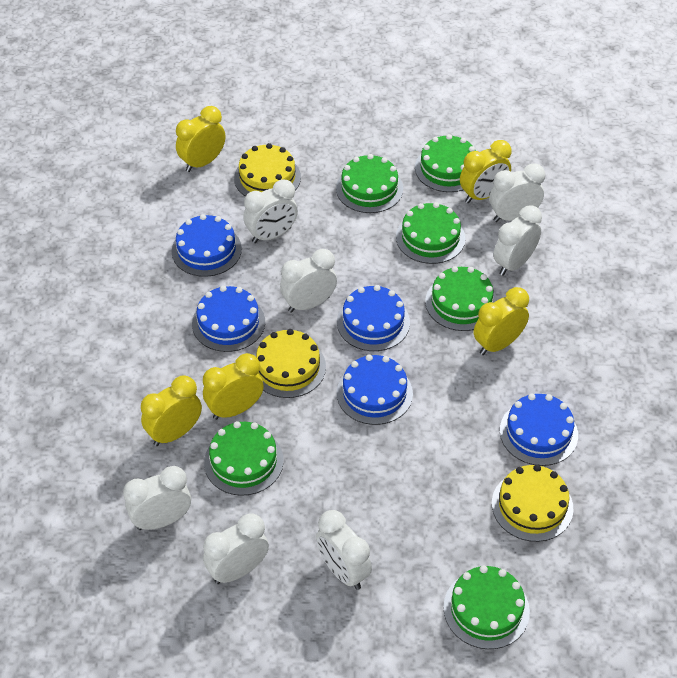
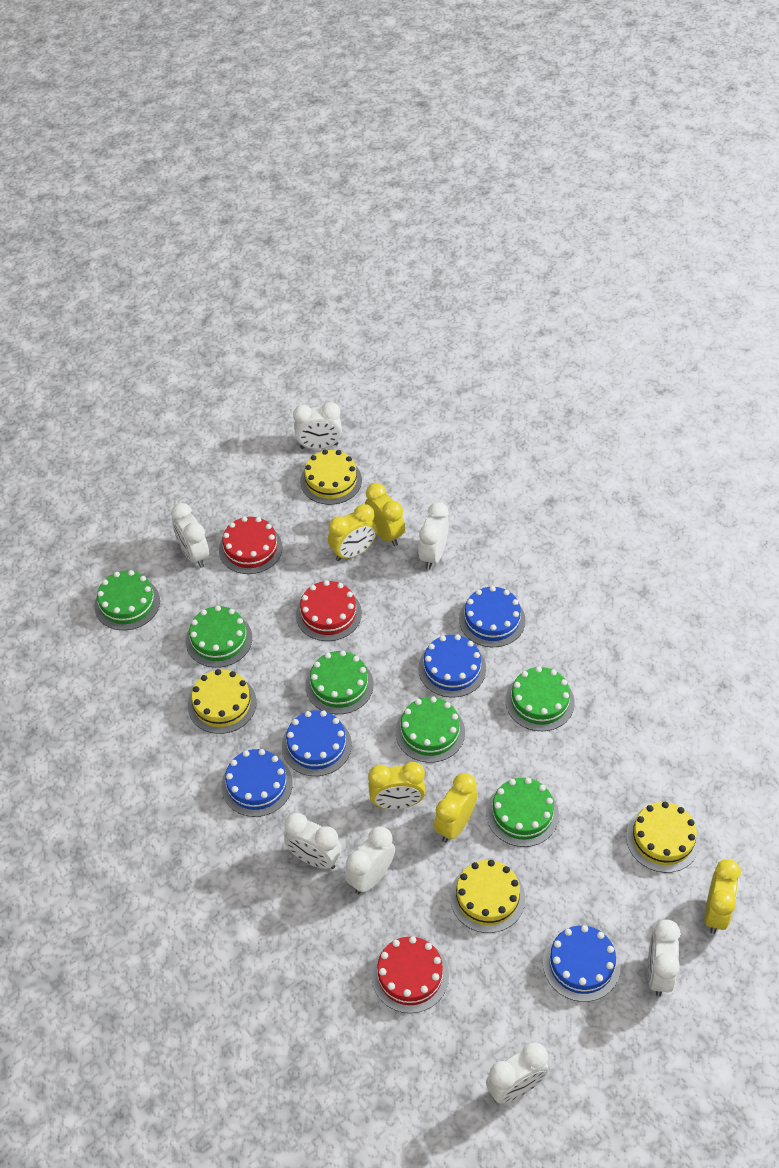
red cake: 0 -> 3
yellow cake: 3 -> 4

